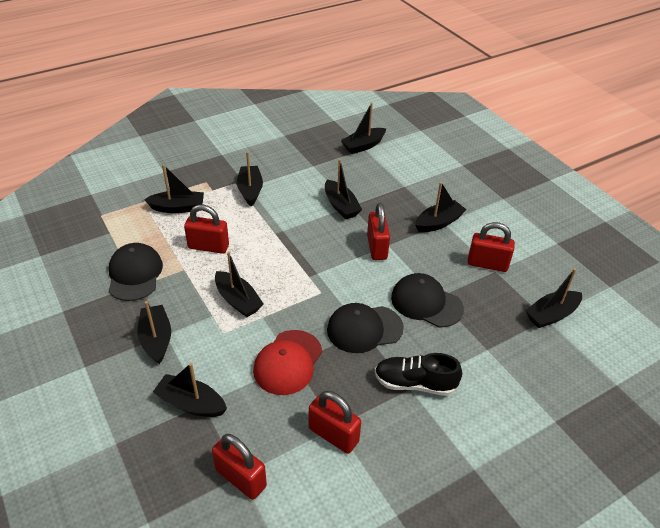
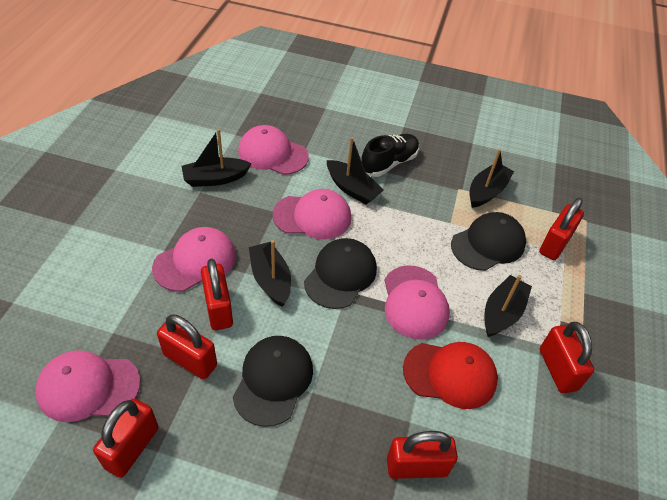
black boat: 9 -> 5
pink cap: 0 -> 5
red padlock: 5 -> 6

